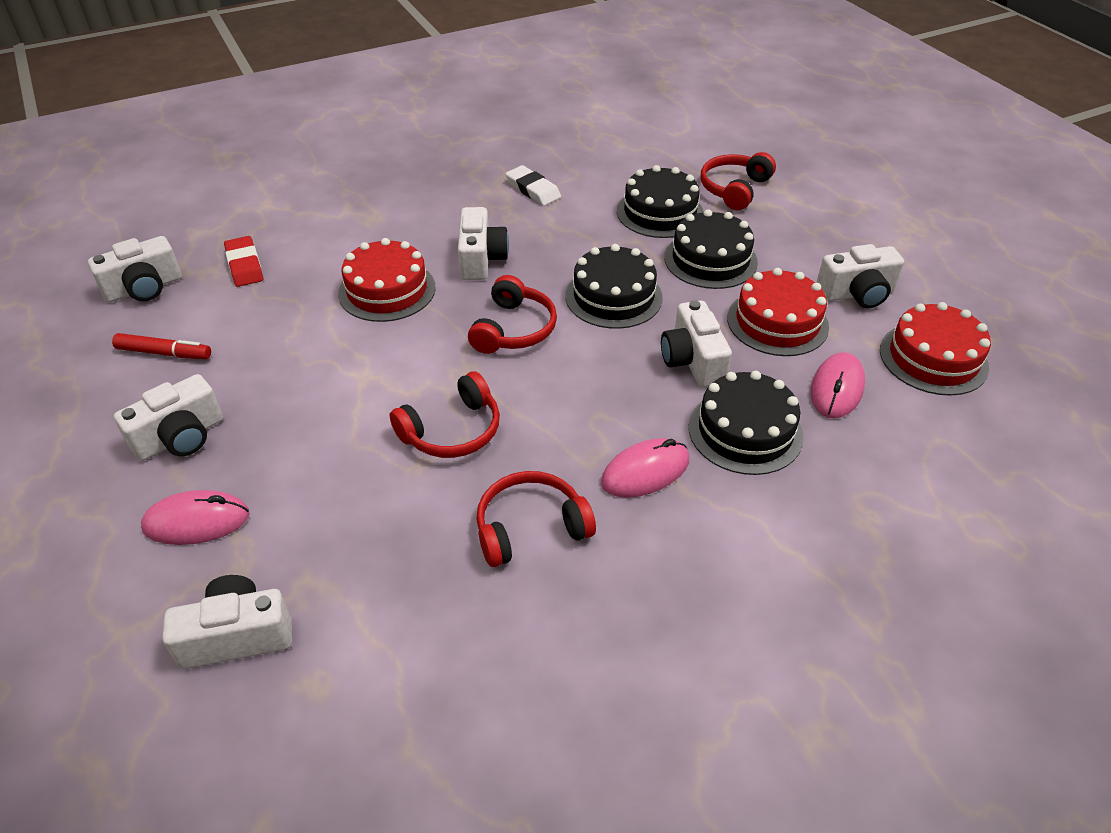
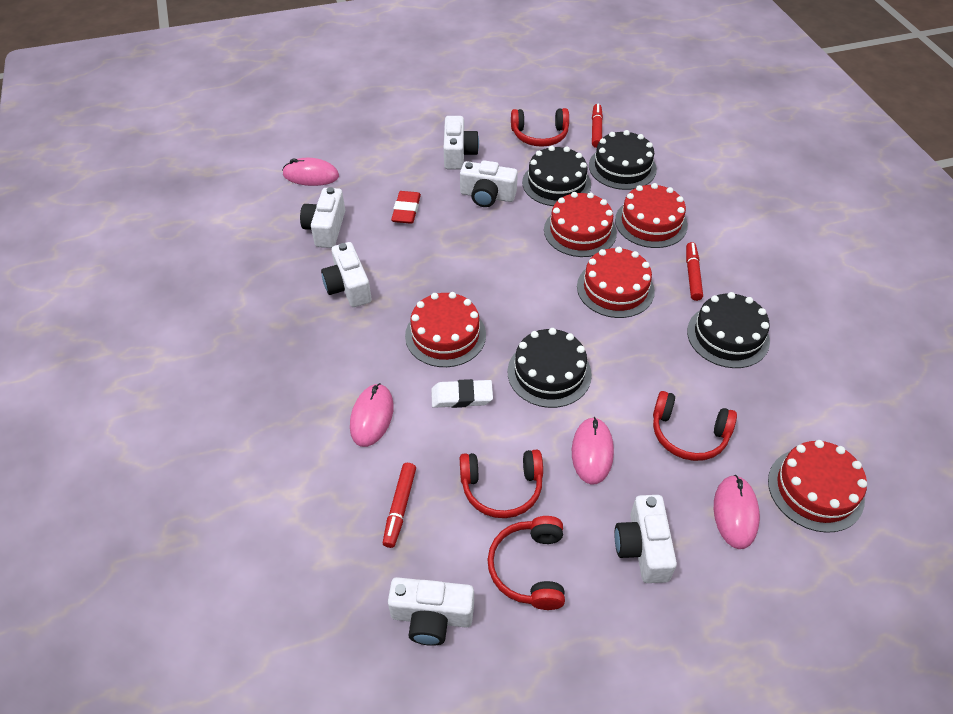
pink mouse: 3 -> 4
red cake: 3 -> 5
red marker: 1 -> 3

